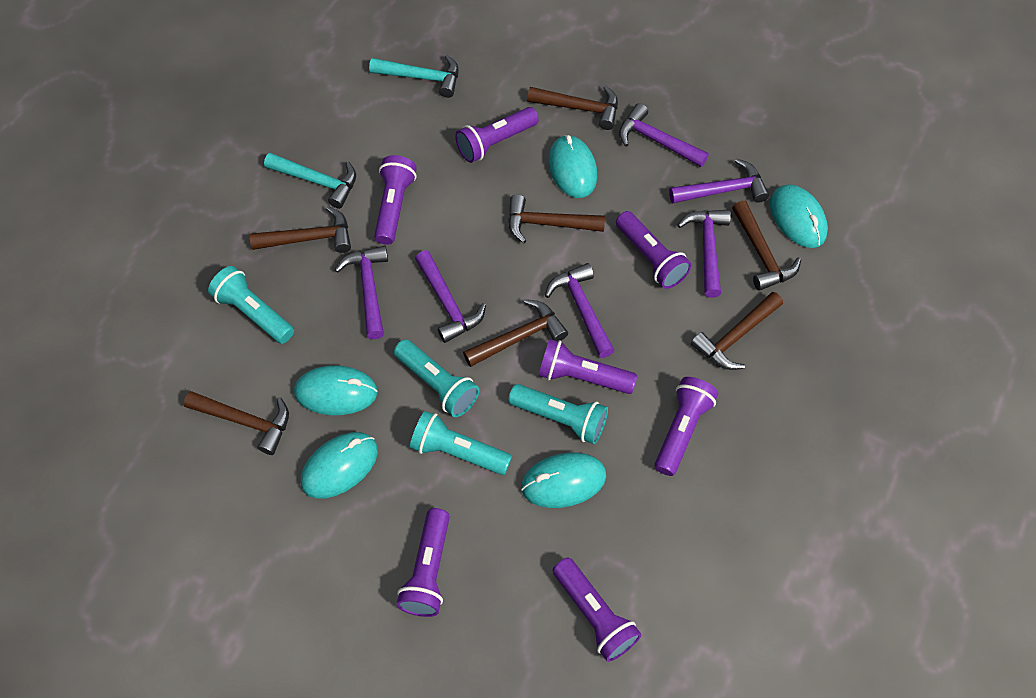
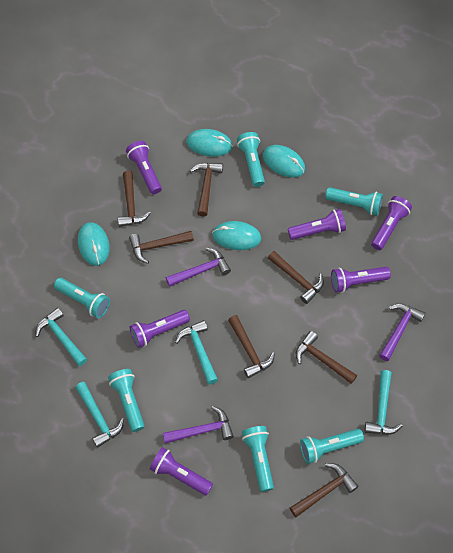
purple flashlight: 7 -> 6
purple hammer: 6 -> 3
turquoise flashlight: 4 -> 6
turquoise hammer: 2 -> 4
turquoise mouse: 5 -> 4

